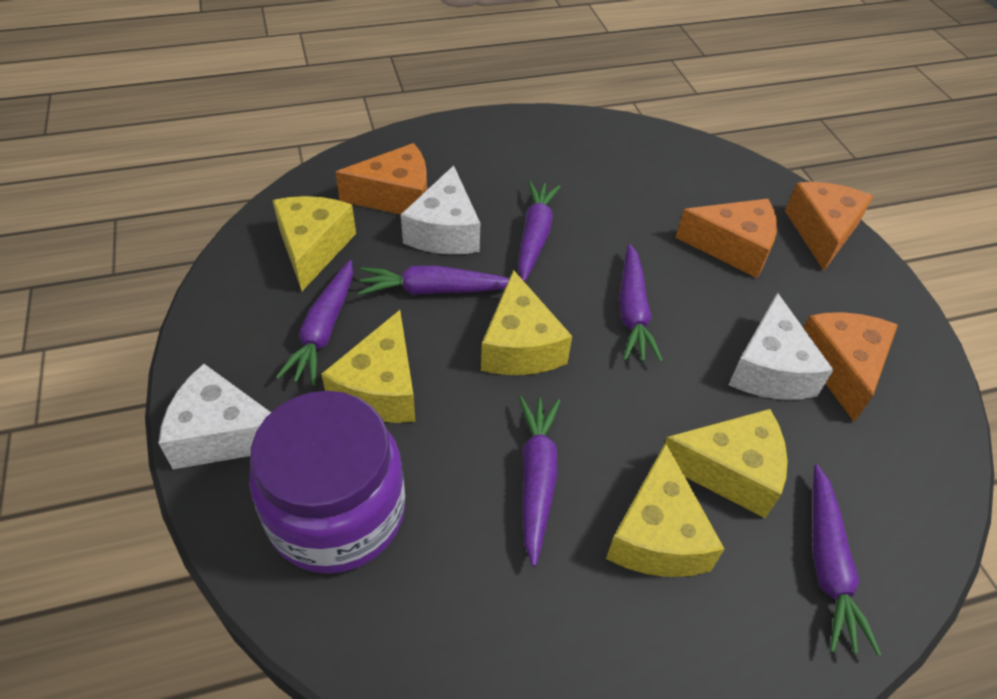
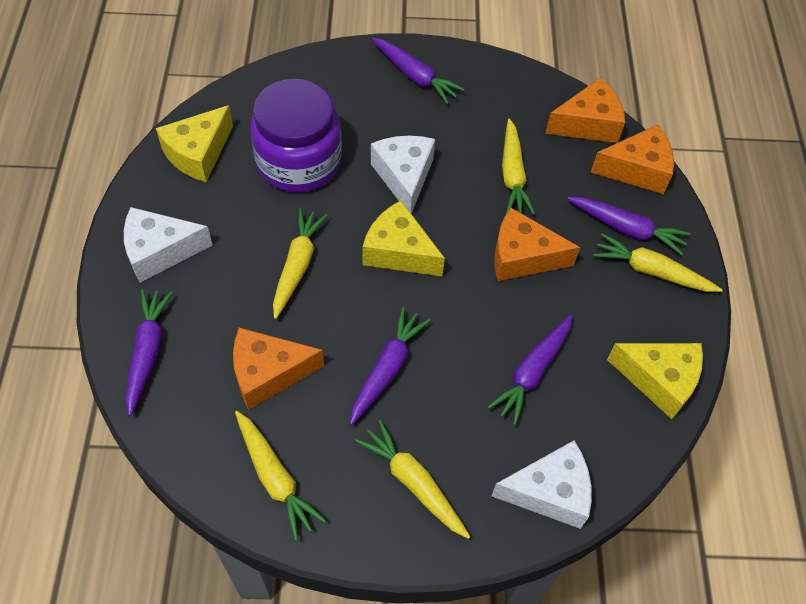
purple carrot: 6 -> 5
yellow carrot: 0 -> 5
yellow cheese: 5 -> 3

